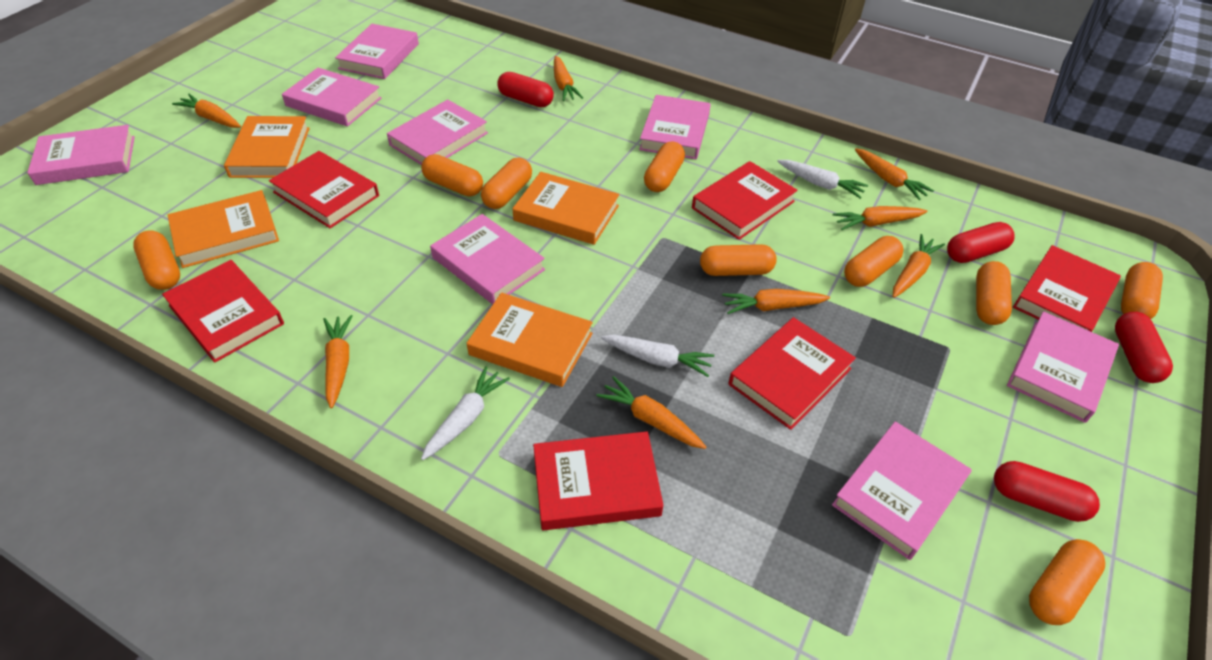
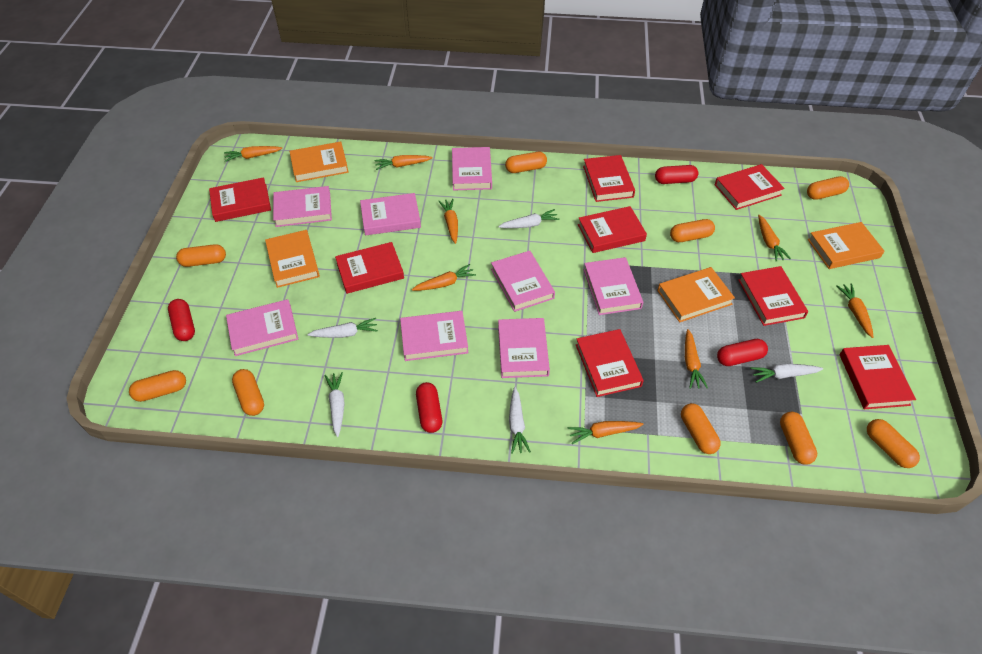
red book: 6 -> 8
white carrot: 3 -> 5

